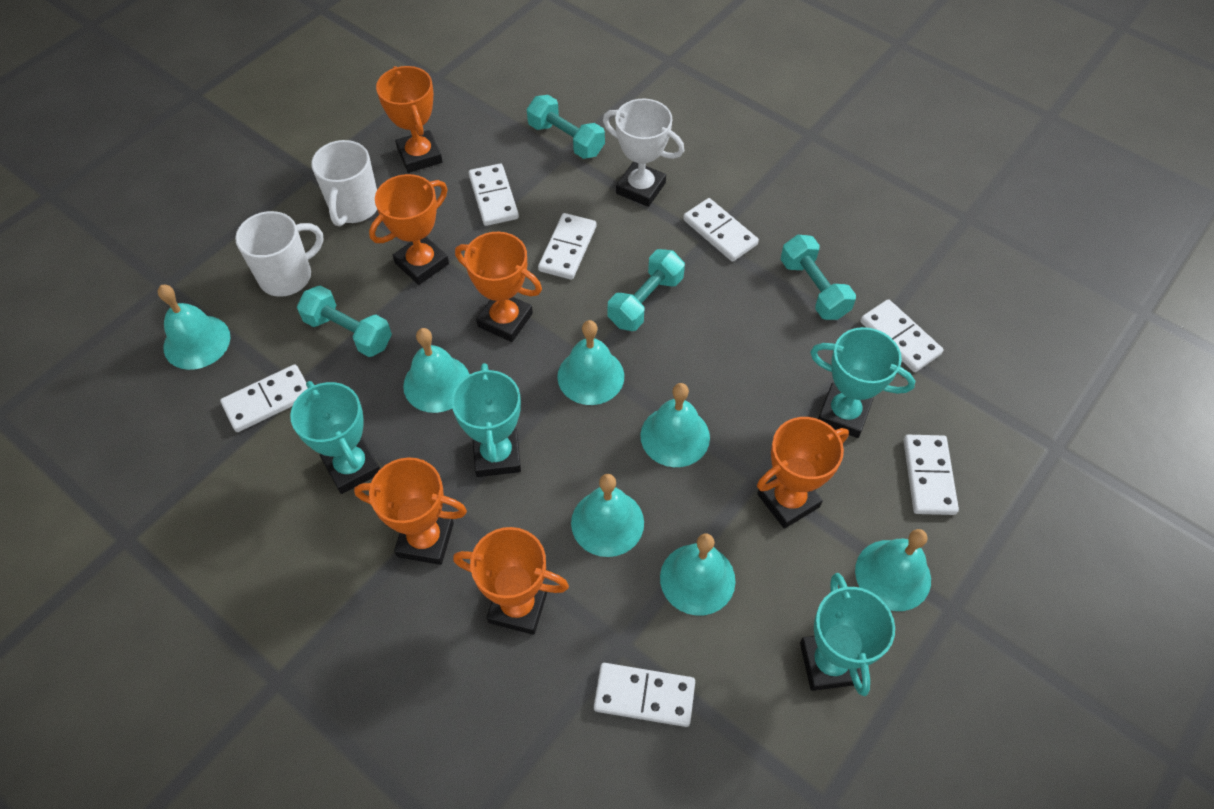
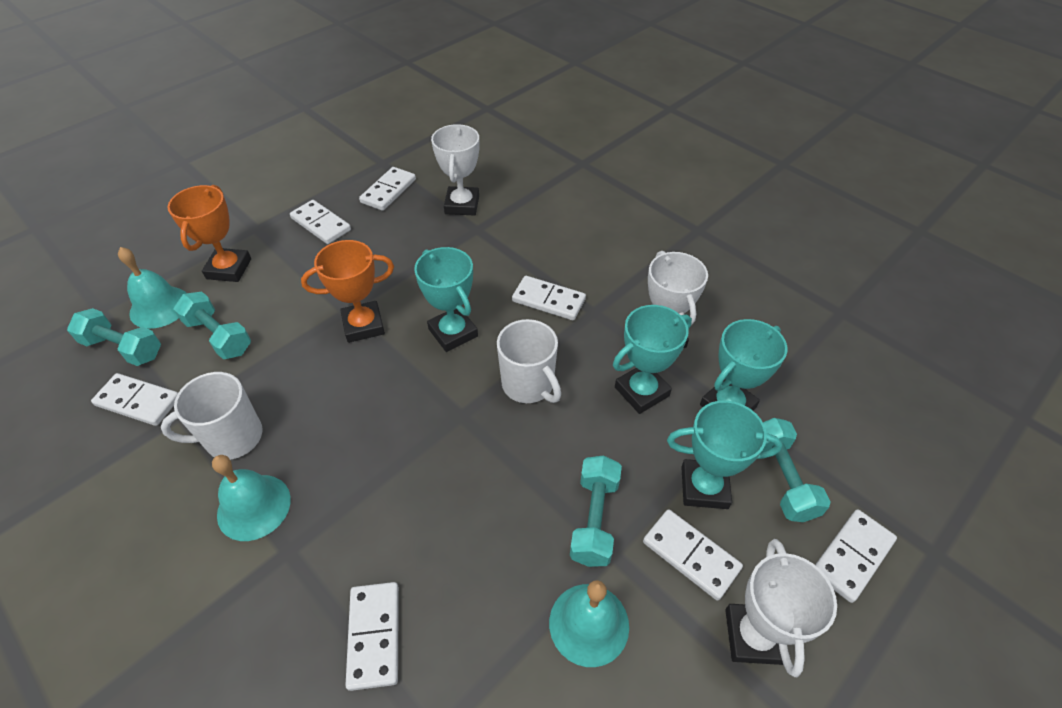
orange trophy: 6 -> 2
turquoise bell: 7 -> 3
white trophy: 1 -> 3

